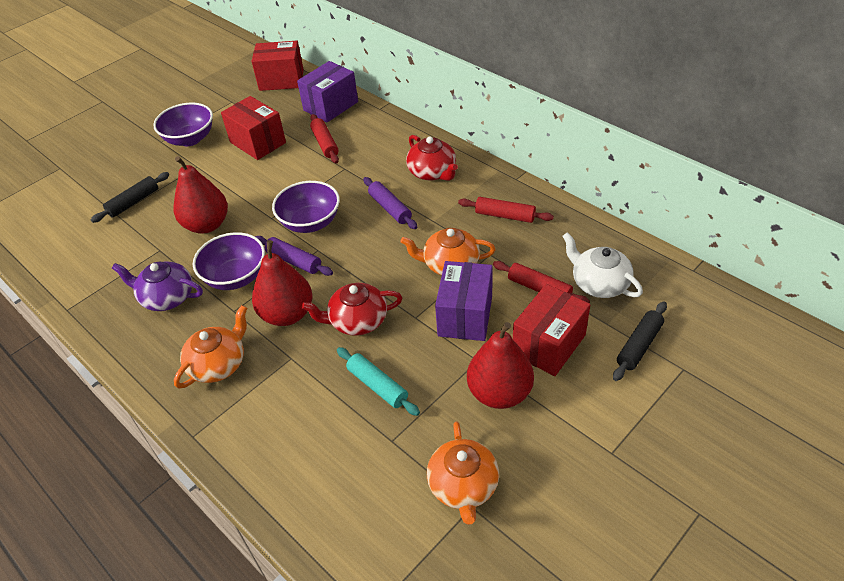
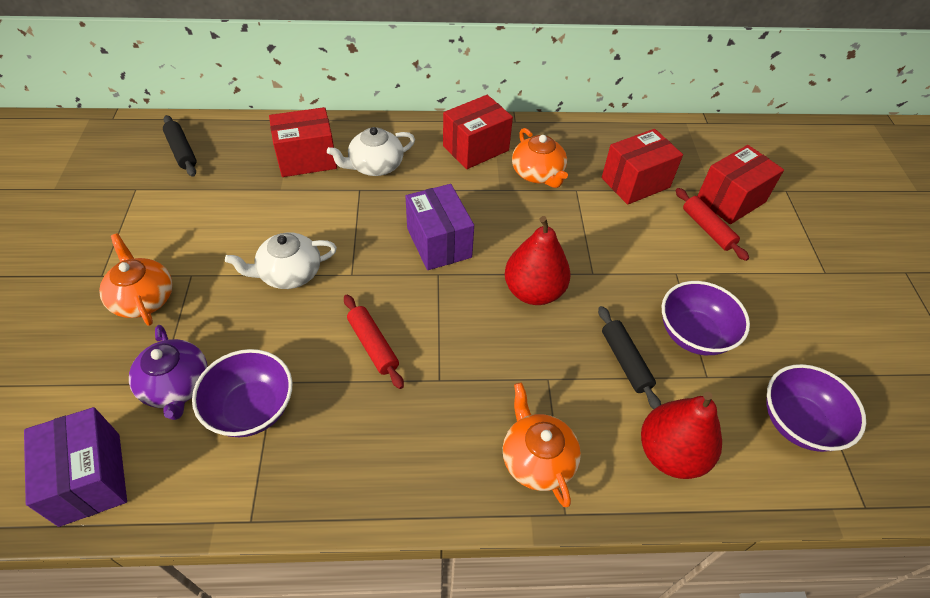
purple rolling pin: 2 -> 0
red box: 3 -> 4
red pear: 3 -> 2
red rolling pin: 3 -> 2
red teapot: 2 -> 0
turquoise rolling pin: 1 -> 0
white teapot: 1 -> 2

